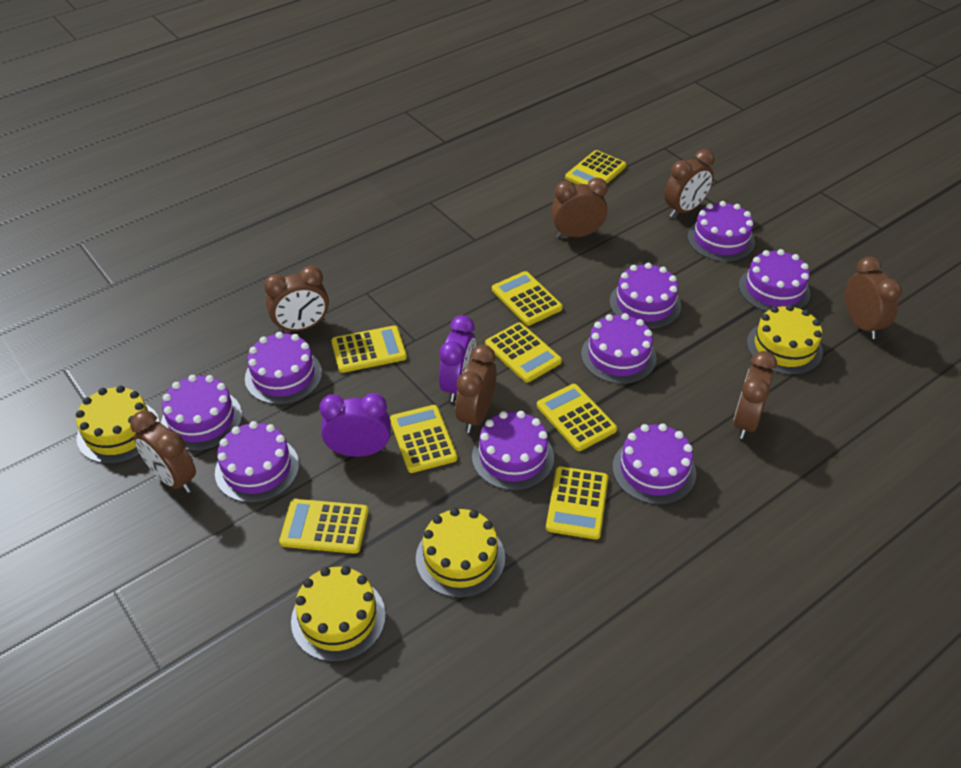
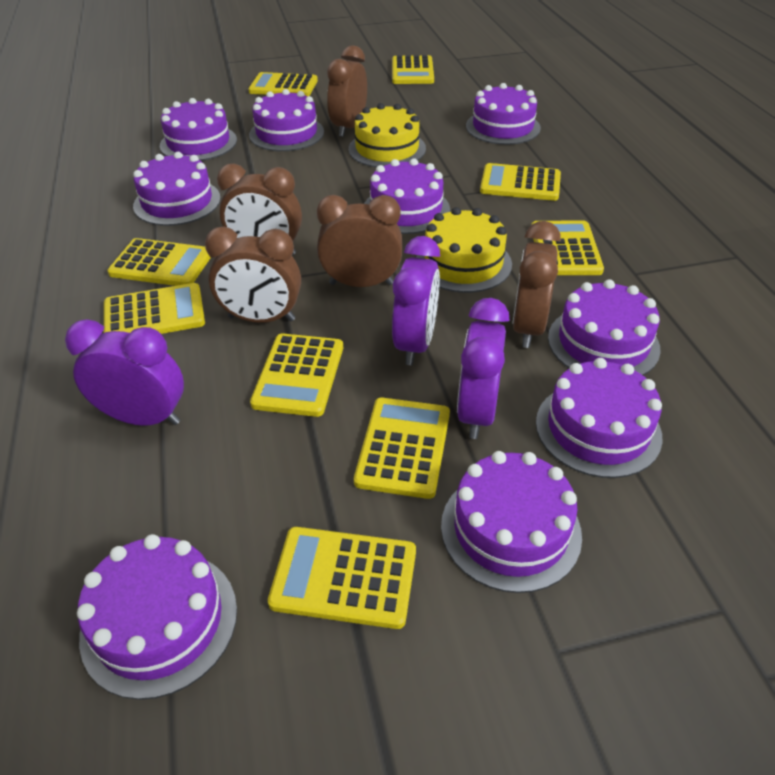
brown clock: 7 -> 5
purple clock: 2 -> 3
yellow cake: 4 -> 2
yellow calculator: 8 -> 9

